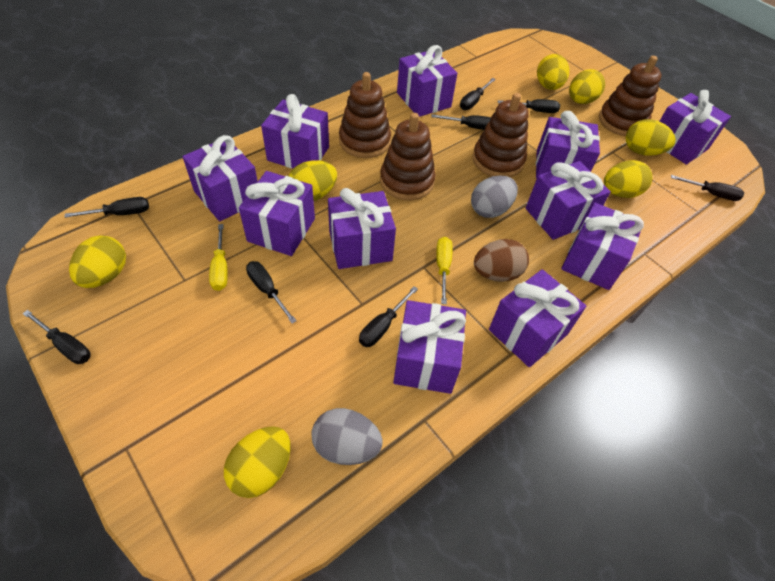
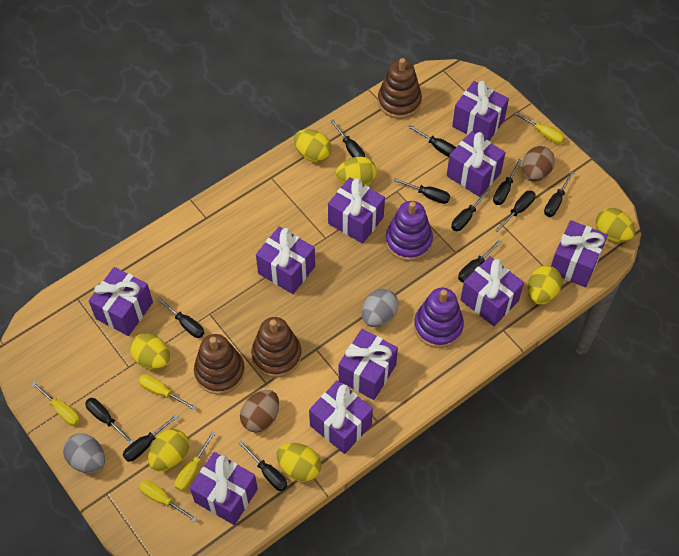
black screwdriver: 8 -> 12
brown egg: 1 -> 2
brown stacking toy: 4 -> 3
purple gift: 11 -> 10
purple stacking toy: 0 -> 2
yellow screwdriver: 2 -> 5

